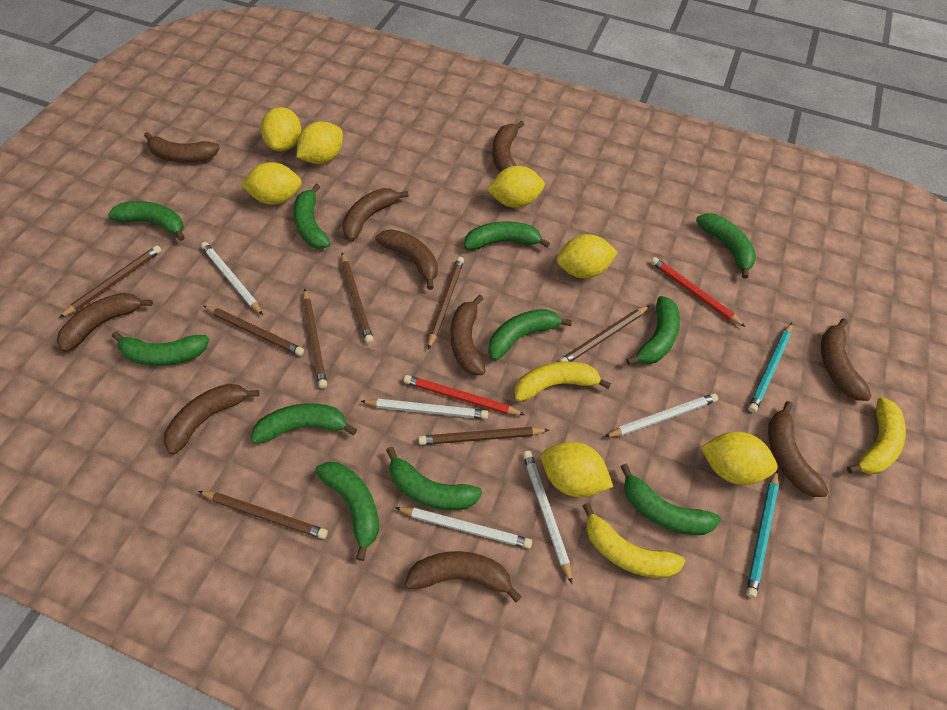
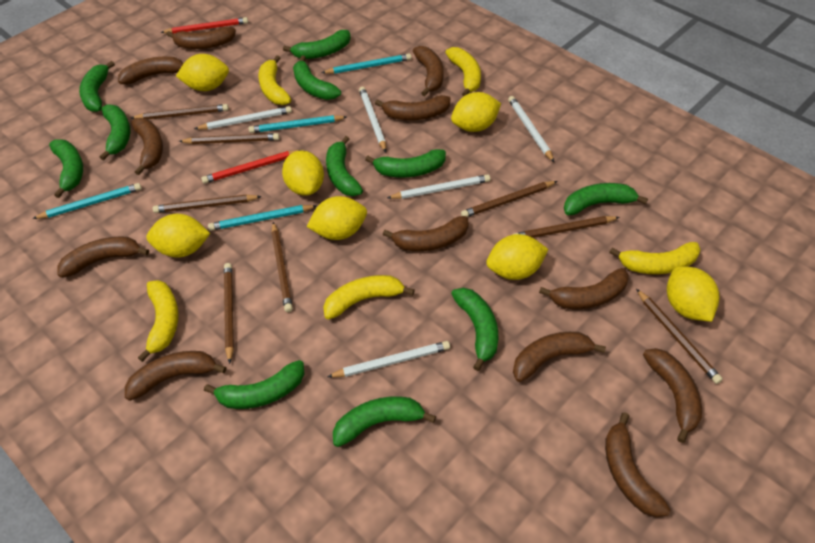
brown banana: 10 -> 12
turquoise pencil: 2 -> 4
yellow banana: 3 -> 5

